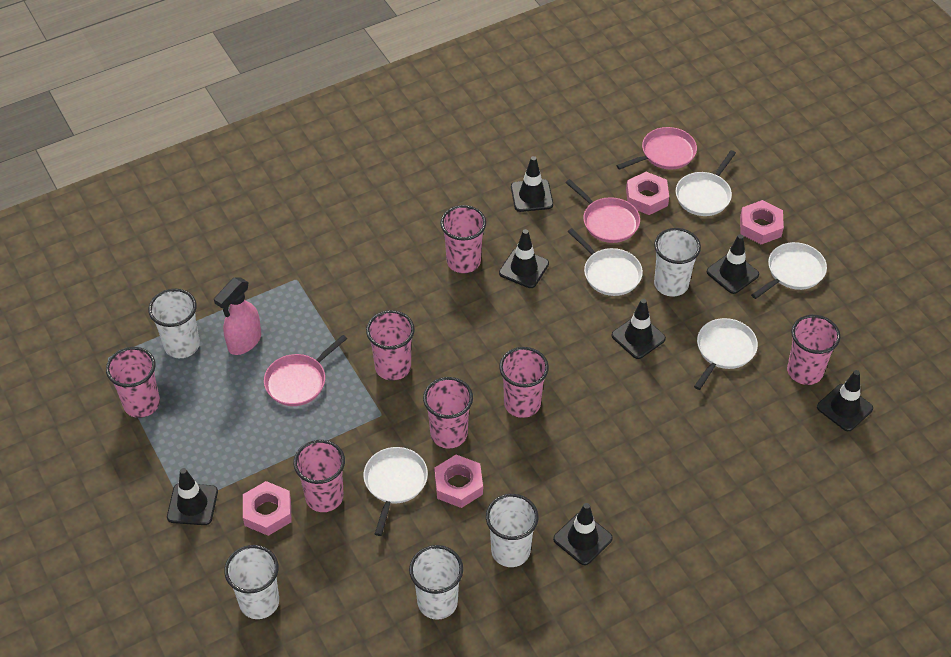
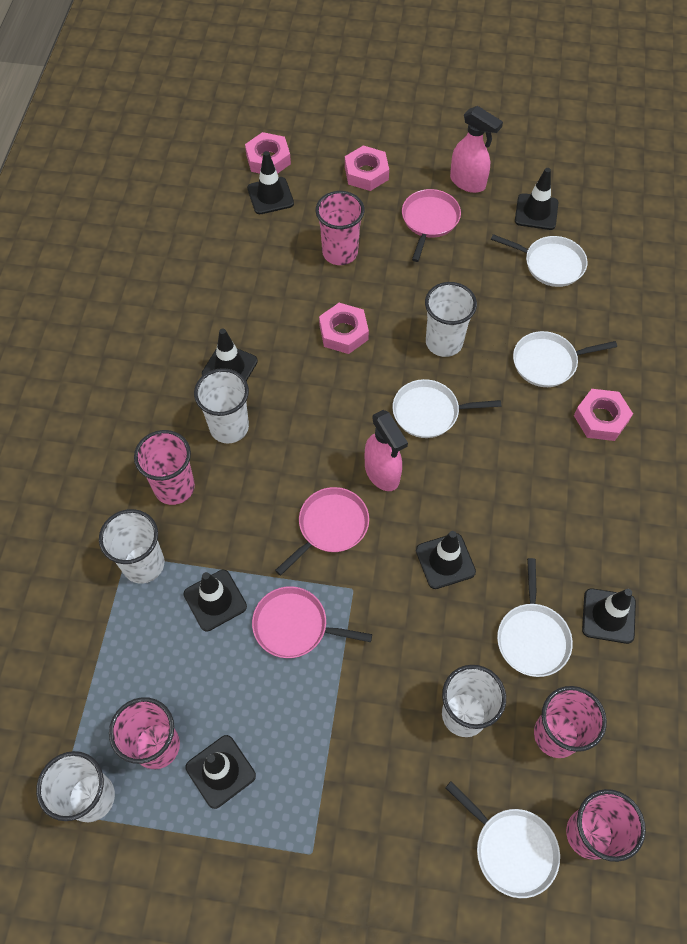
pink cup: 7 -> 5
pink spray bottle: 1 -> 2

